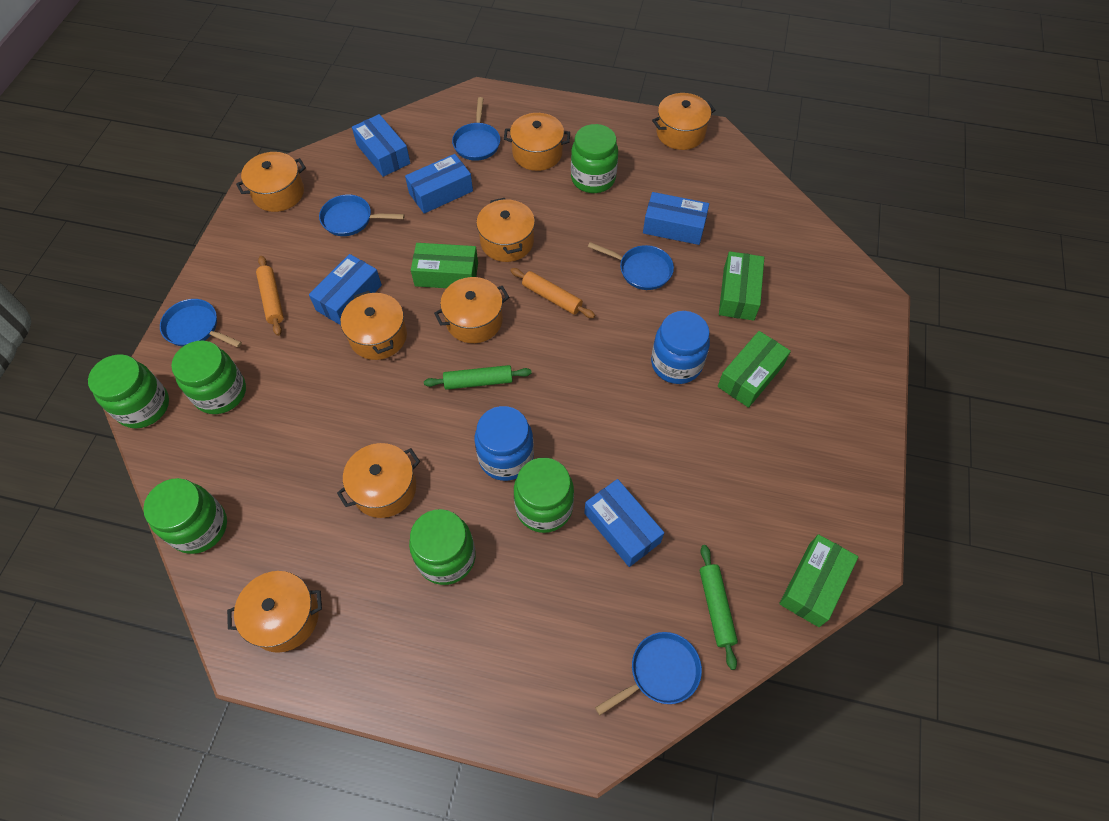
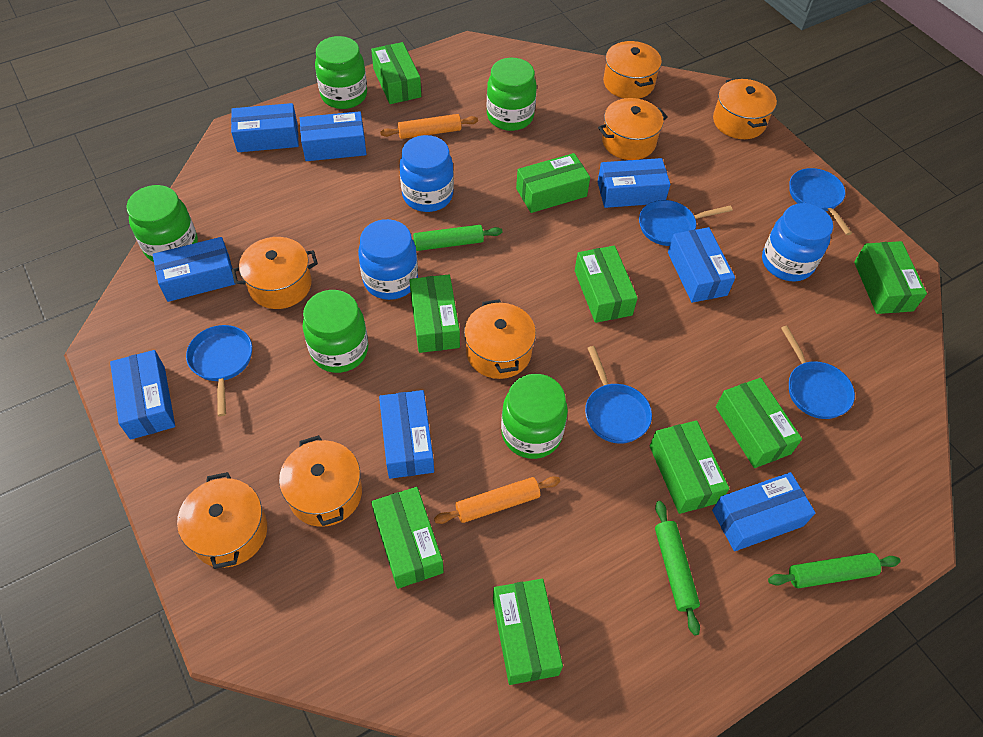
blue box: 5 -> 8
blue jar: 2 -> 3
green box: 4 -> 9
green jar: 6 -> 5
green rolling pin: 2 -> 3
orange pot: 8 -> 7

